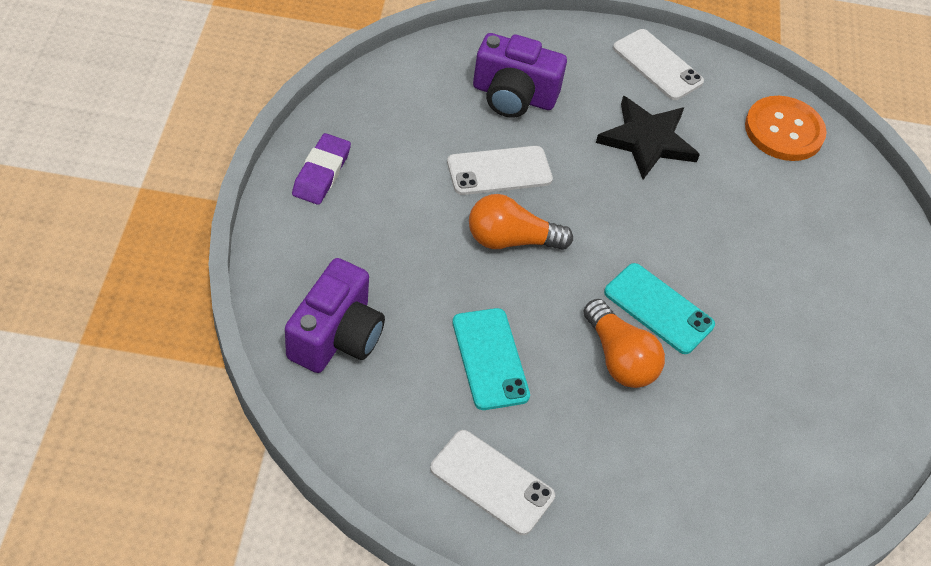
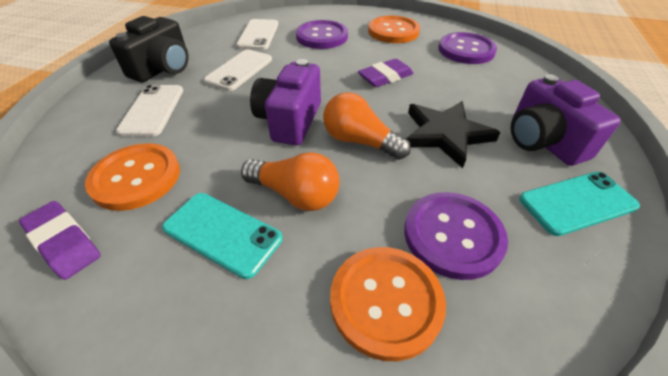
black camera: 0 -> 1
orange button: 1 -> 3
purple button: 0 -> 3
purple eraser: 1 -> 2

